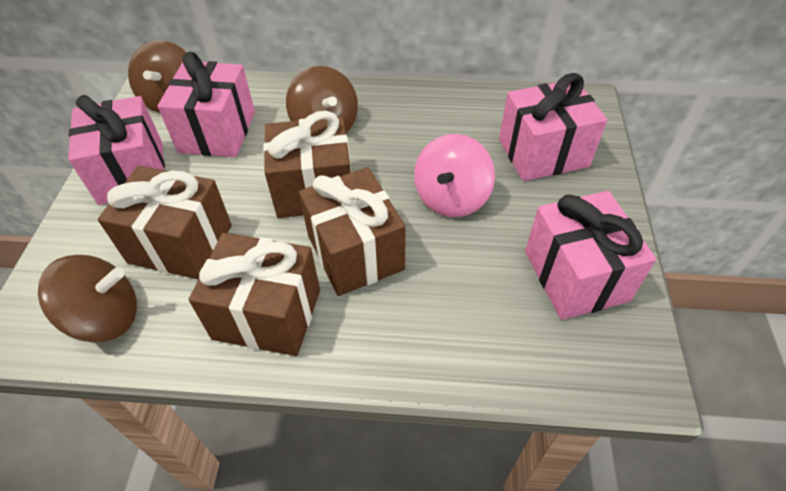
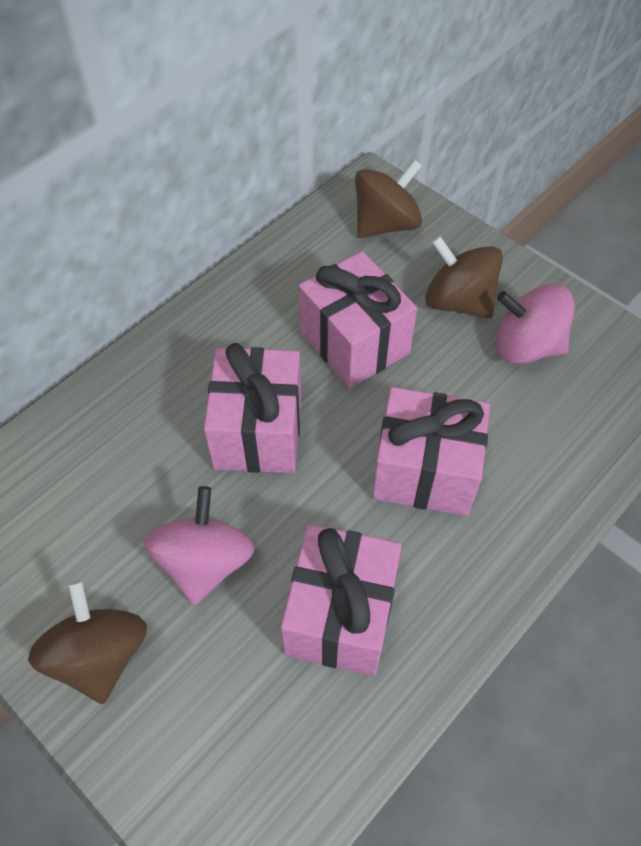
brown gift: 4 -> 0
pink spinning top: 1 -> 2

